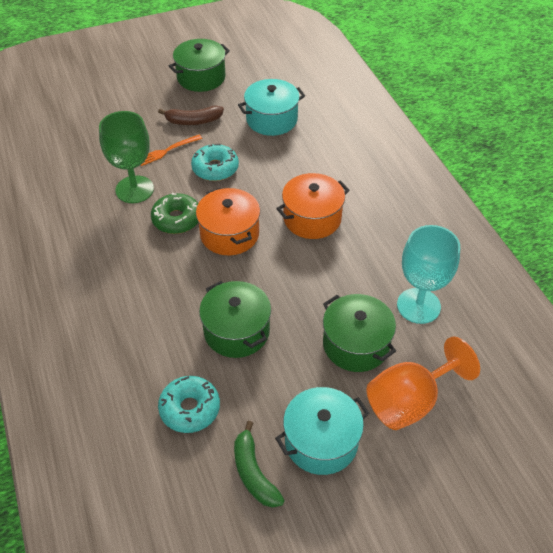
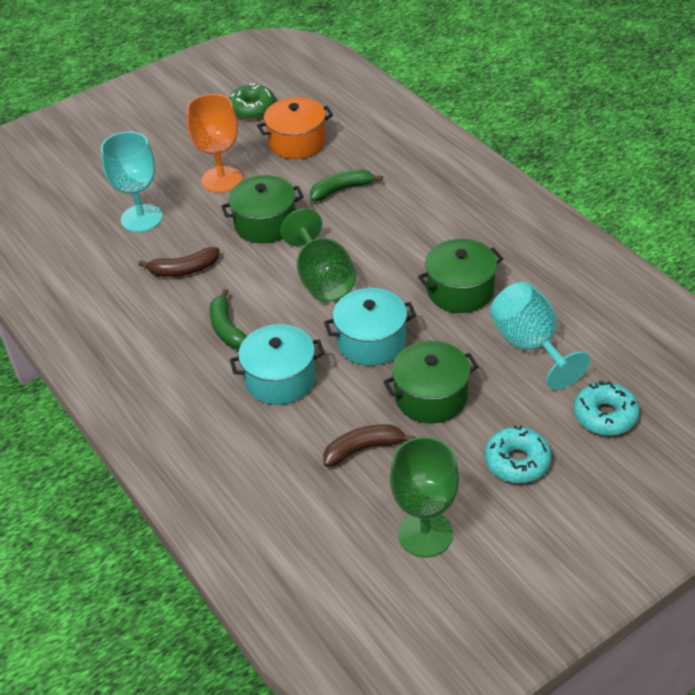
brown banana: 1 -> 2
green banana: 1 -> 2
green goblet: 1 -> 2
orange fork: 1 -> 0
orange pot: 2 -> 1
turquoise goblet: 1 -> 2

